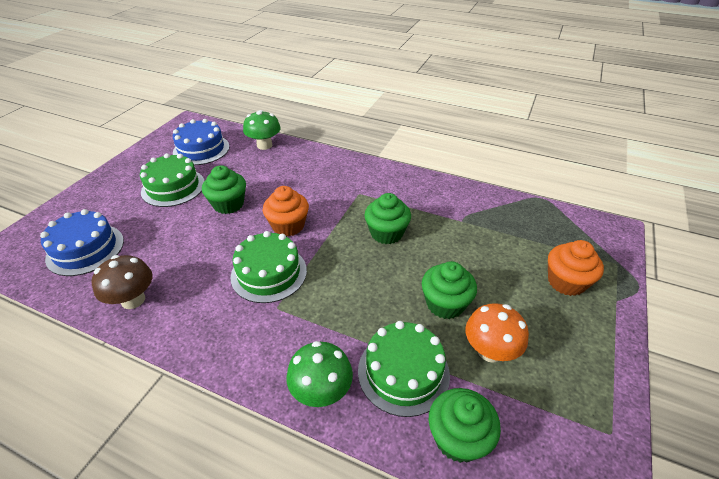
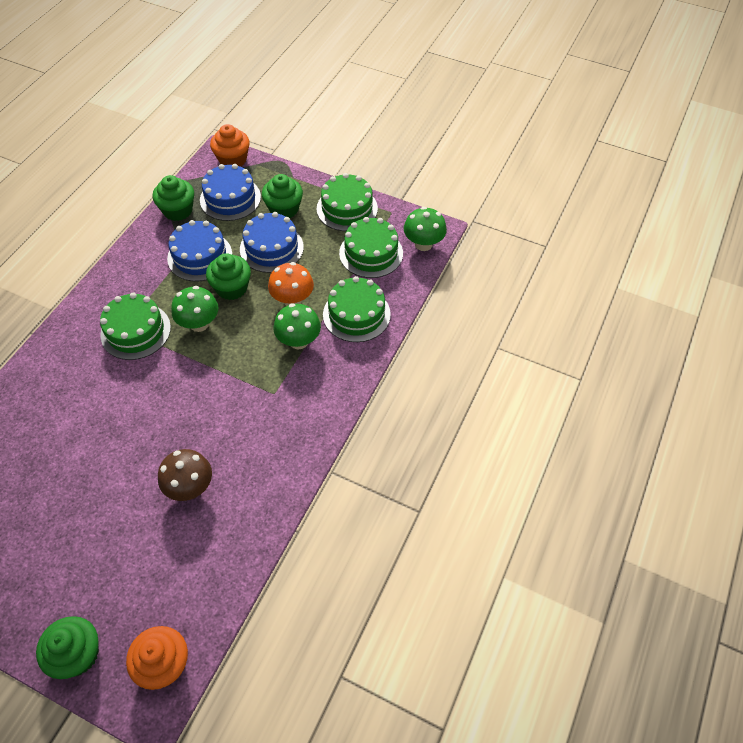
blue cake: 2 -> 3
green cake: 3 -> 4
green mushroom: 2 -> 3

